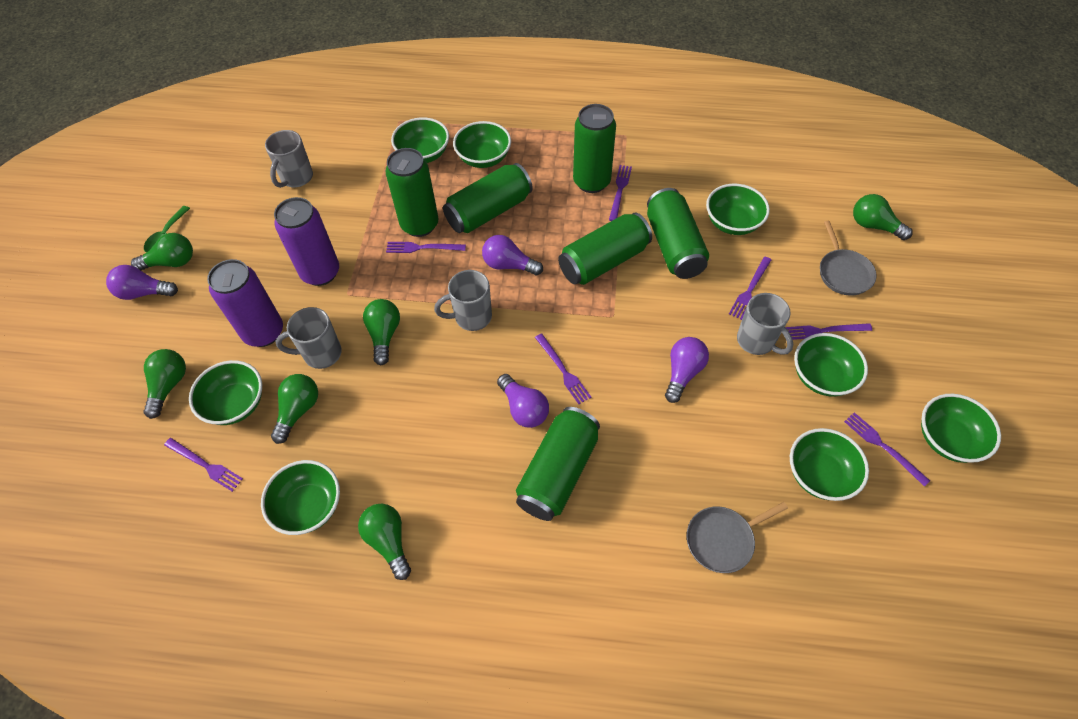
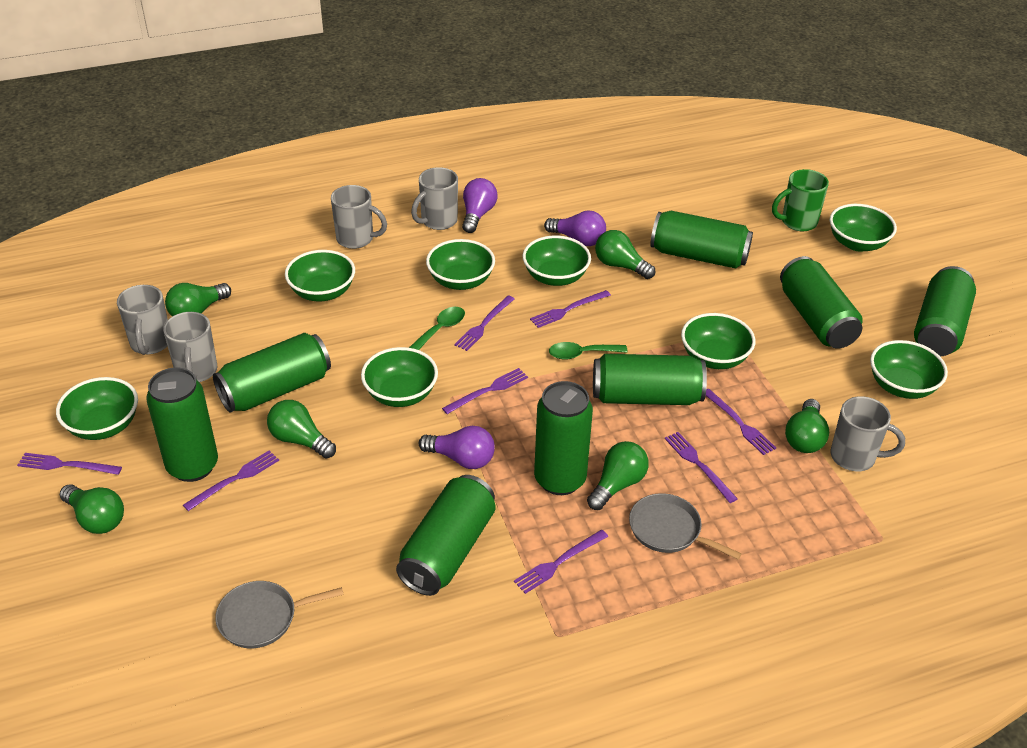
green can: 6 -> 8
green mug: 0 -> 1
green spoon: 1 -> 2
grey mug: 4 -> 5
purple can: 2 -> 0
purple fork: 7 -> 8
purple light bulb: 4 -> 3

